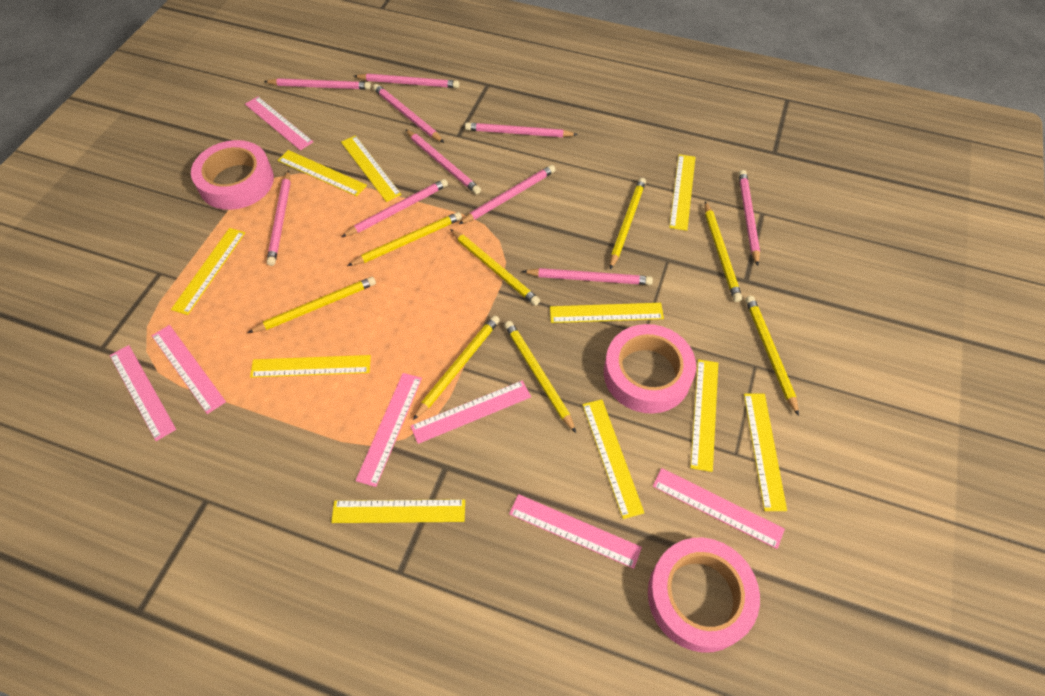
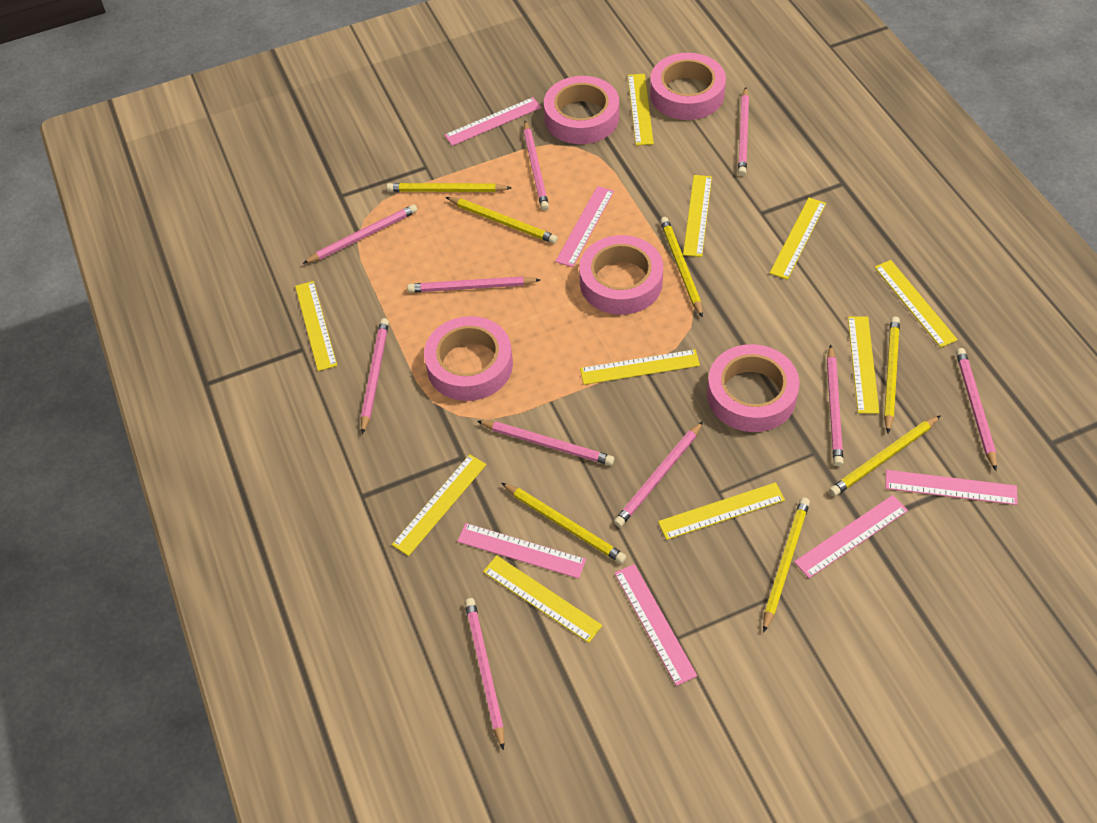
pink ruler: 7 -> 6
pink tape: 3 -> 5
yellow pencil: 8 -> 7

